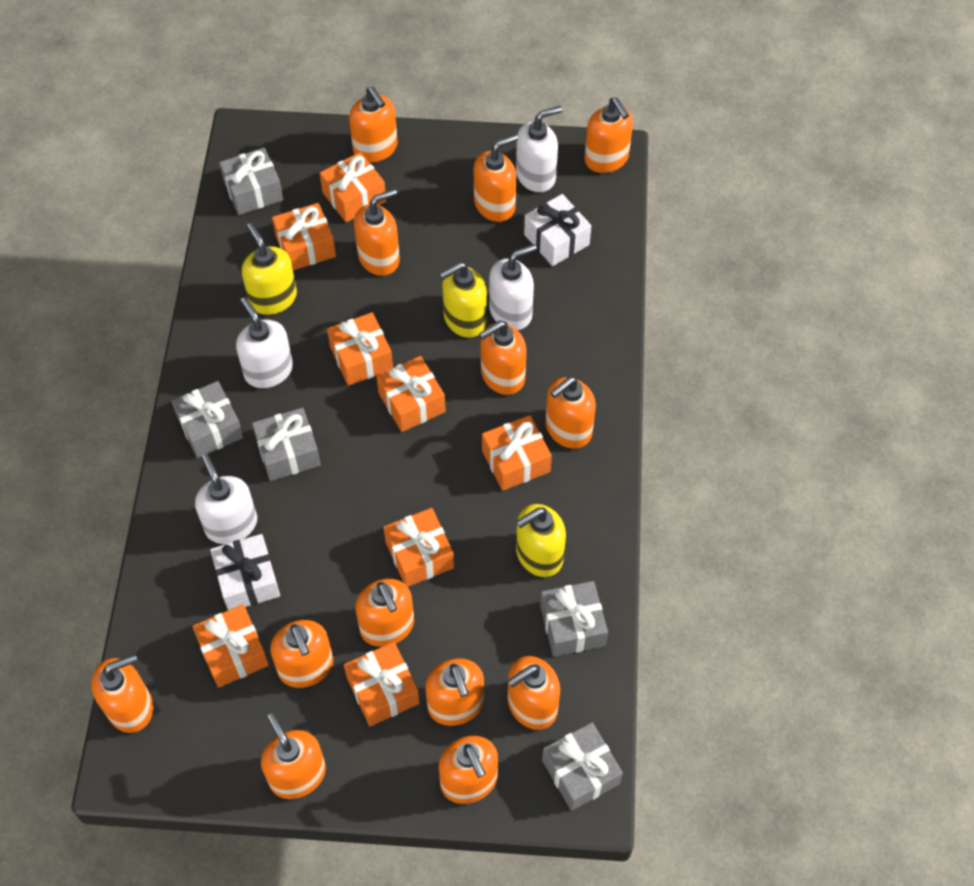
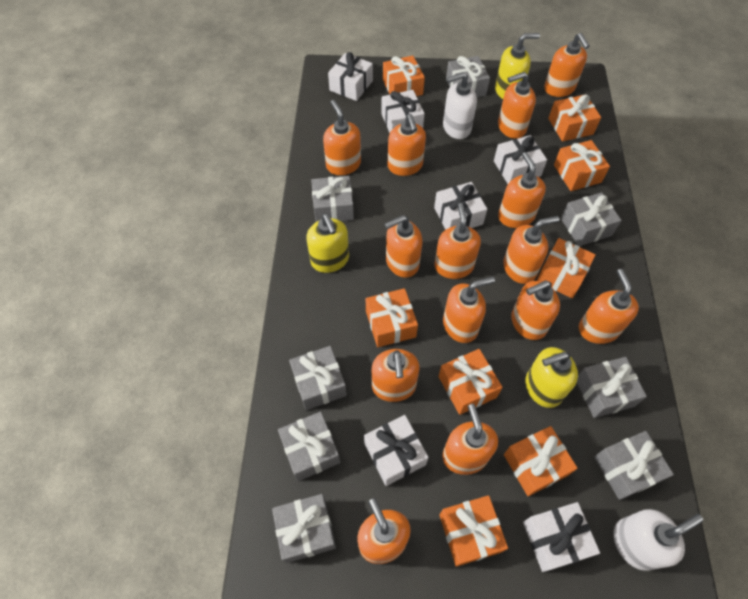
grey gift: 5 -> 8
orange soap dispenser: 13 -> 14
white gift: 2 -> 6
white soap dispenser: 4 -> 2

